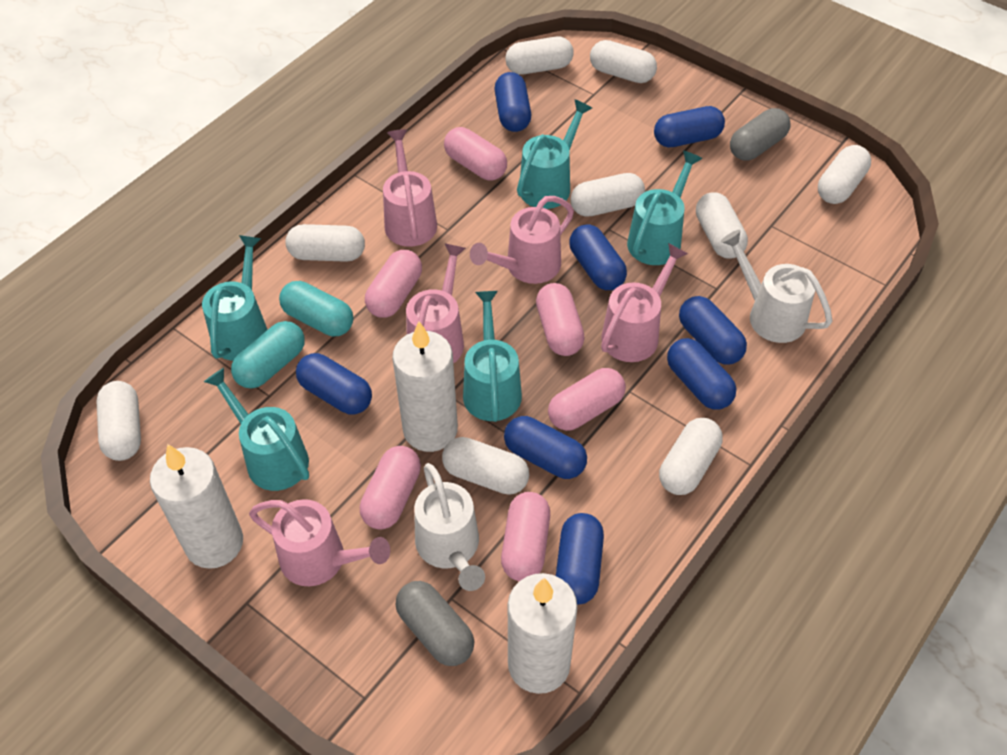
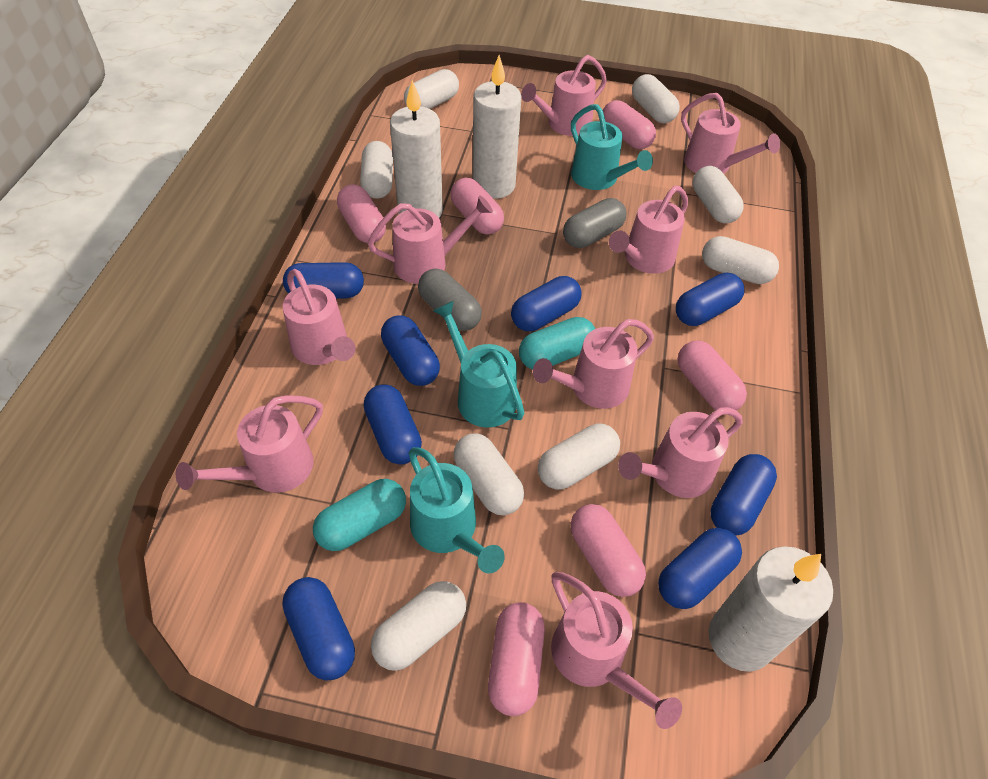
pink watering can: 5 -> 9
turquoise watering can: 5 -> 3
white capsule: 9 -> 8
white watering can: 2 -> 0

